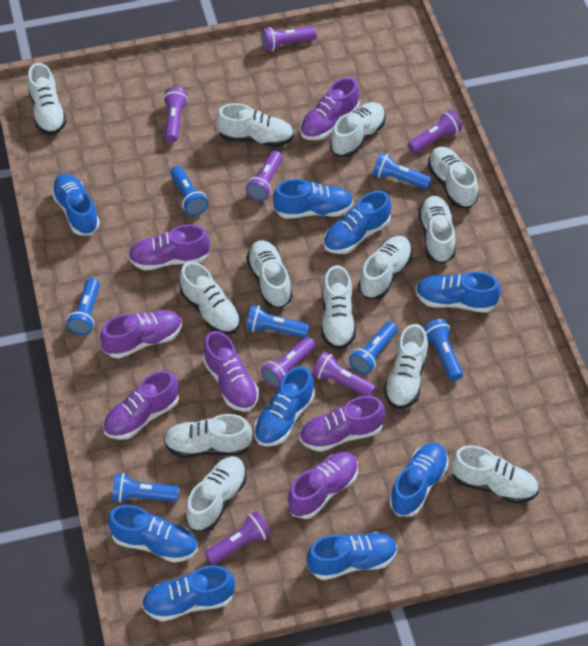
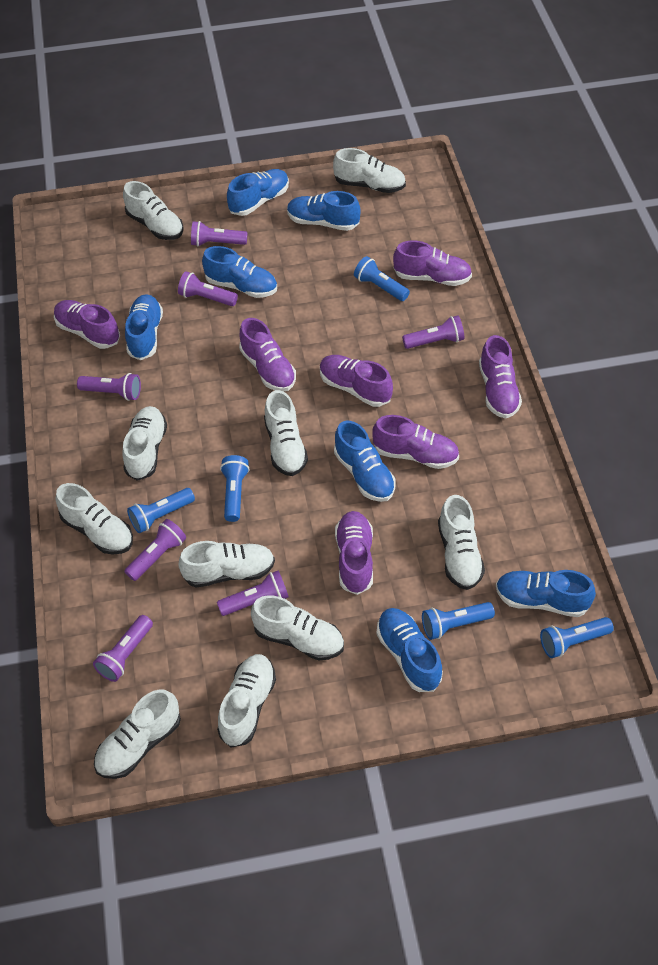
blue flashlight: 7 -> 5
blue shoe: 9 -> 7
white shoe: 13 -> 10

